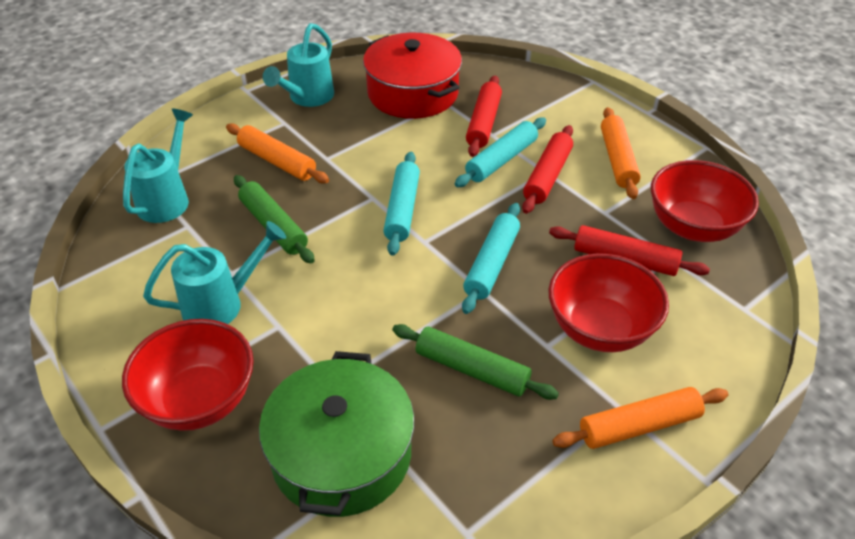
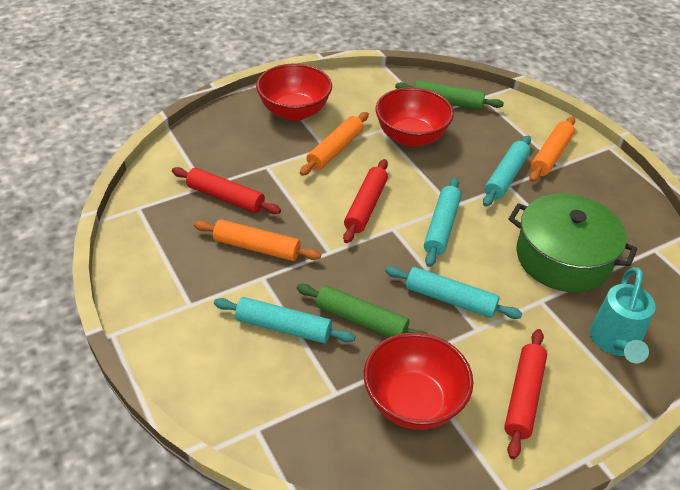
red pot: 1 -> 0
turquoise rolling pin: 3 -> 4
turquoise watering can: 3 -> 1

